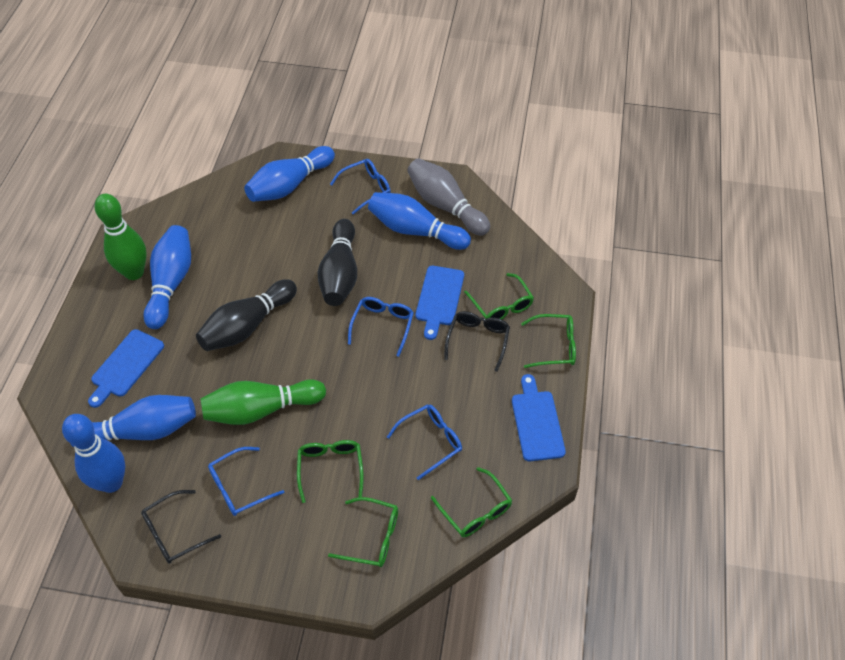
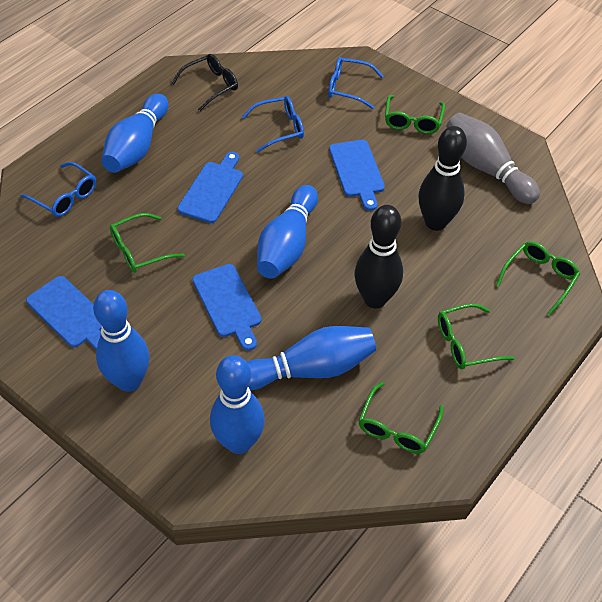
black glasses: 2 -> 1
blue cutting board: 3 -> 4
blue glasses: 4 -> 3
green bowling pin: 2 -> 0

